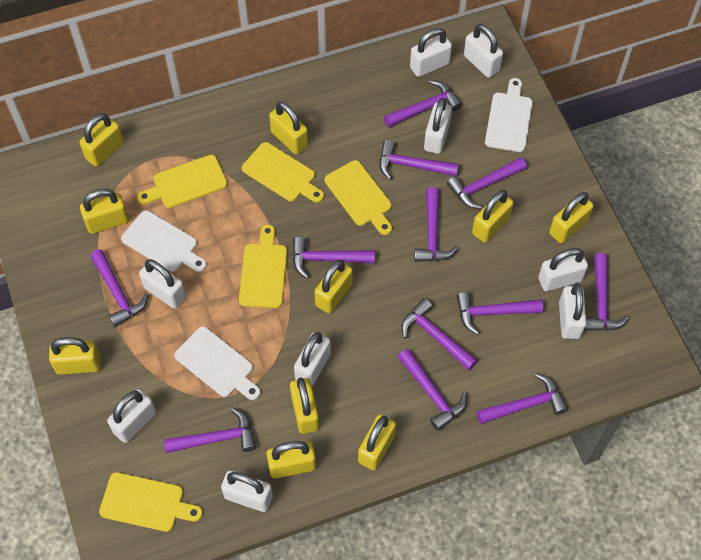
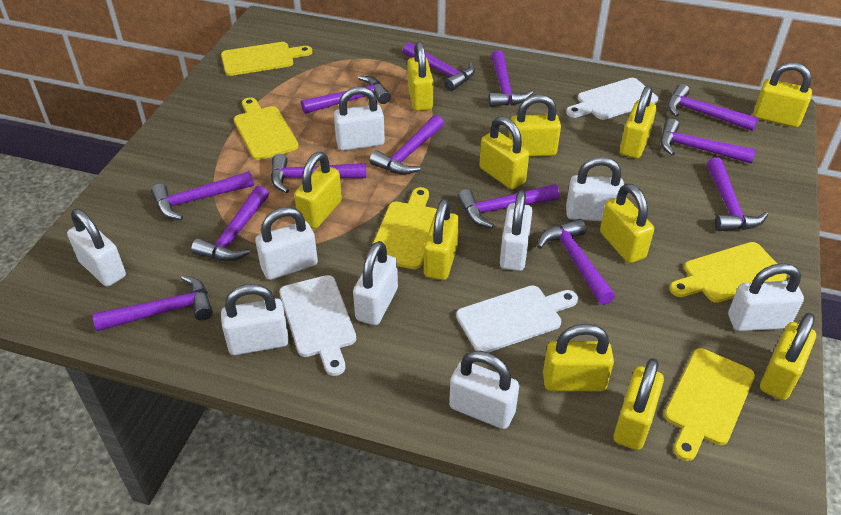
purple hammer: 12 -> 13
yellow padlock: 10 -> 11

